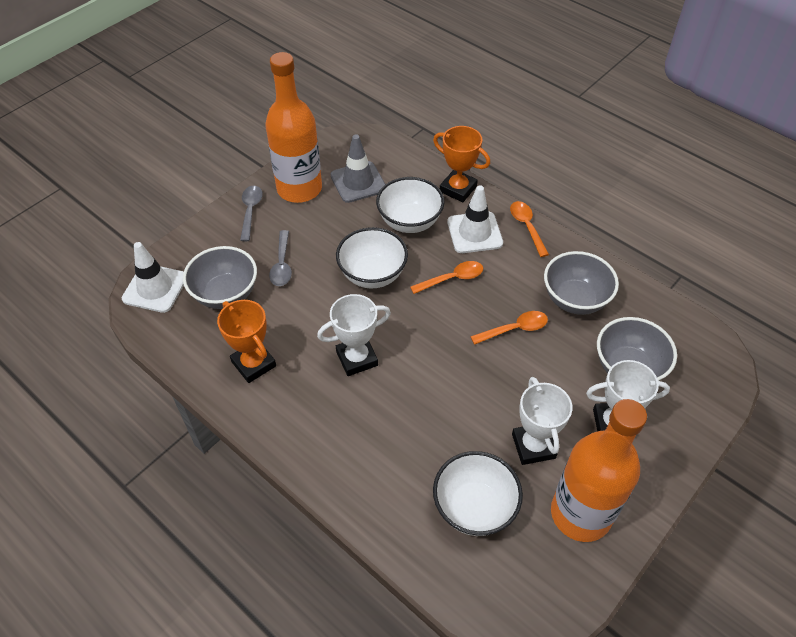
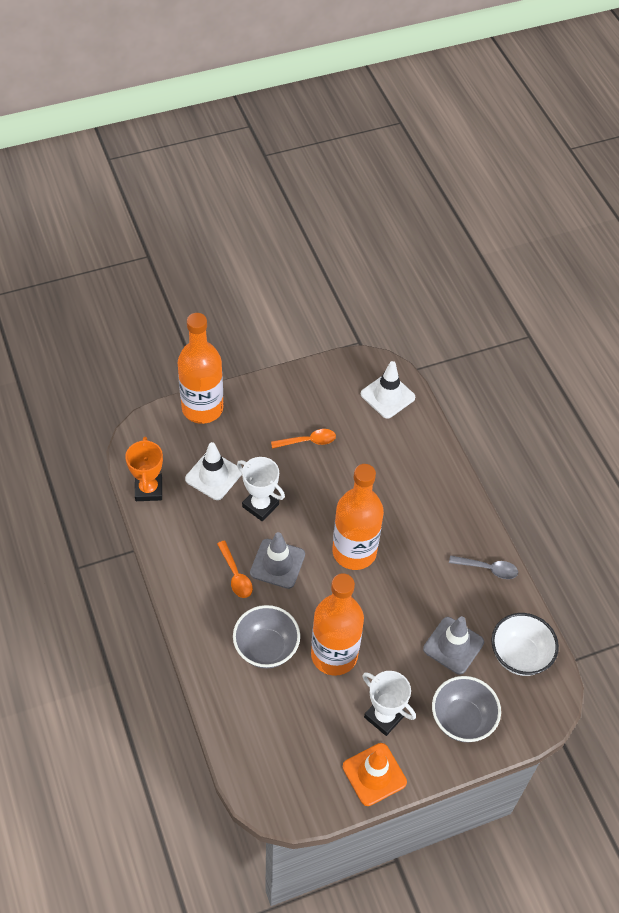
grey bowl: 3 -> 2
grey spoon: 2 -> 1
grey traffic cone: 1 -> 2
orange bottle: 2 -> 3
orange spoon: 3 -> 2
orange traffic cone: 0 -> 1
orange trophy: 2 -> 1
white bowl: 3 -> 1
white trophy: 3 -> 2

